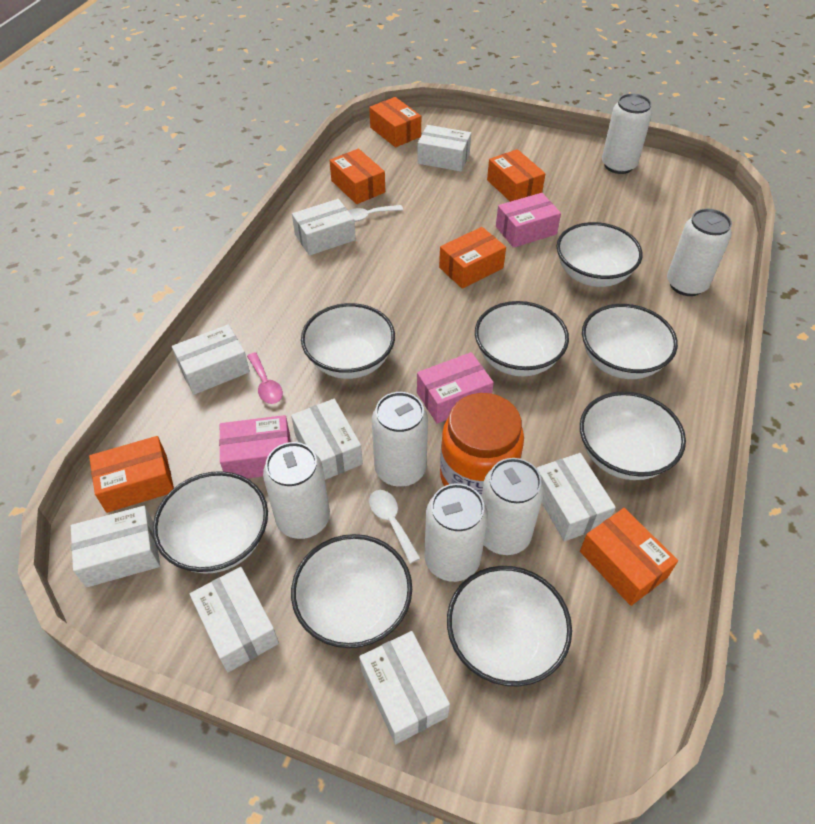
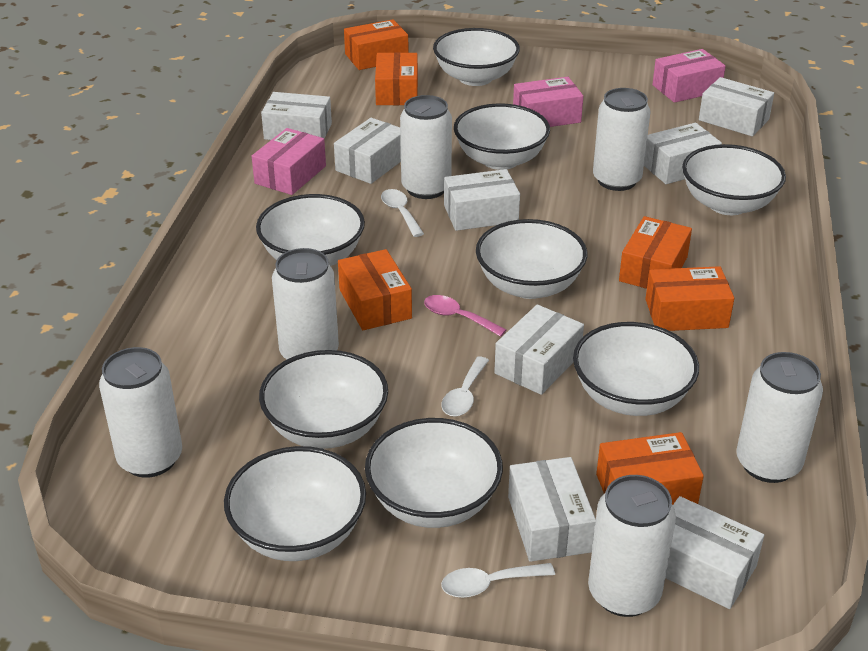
orange jar: 1 -> 0
white bowl: 8 -> 9
white spoon: 2 -> 3

